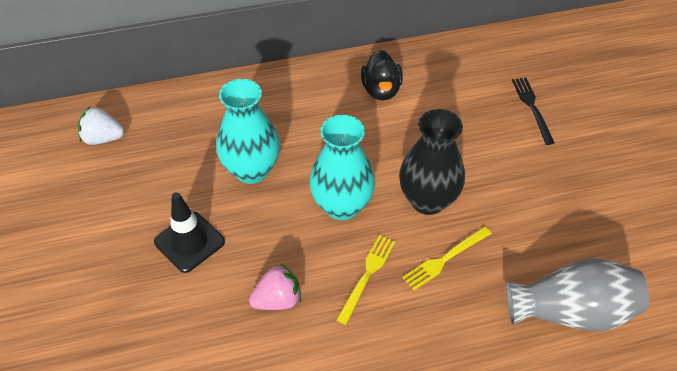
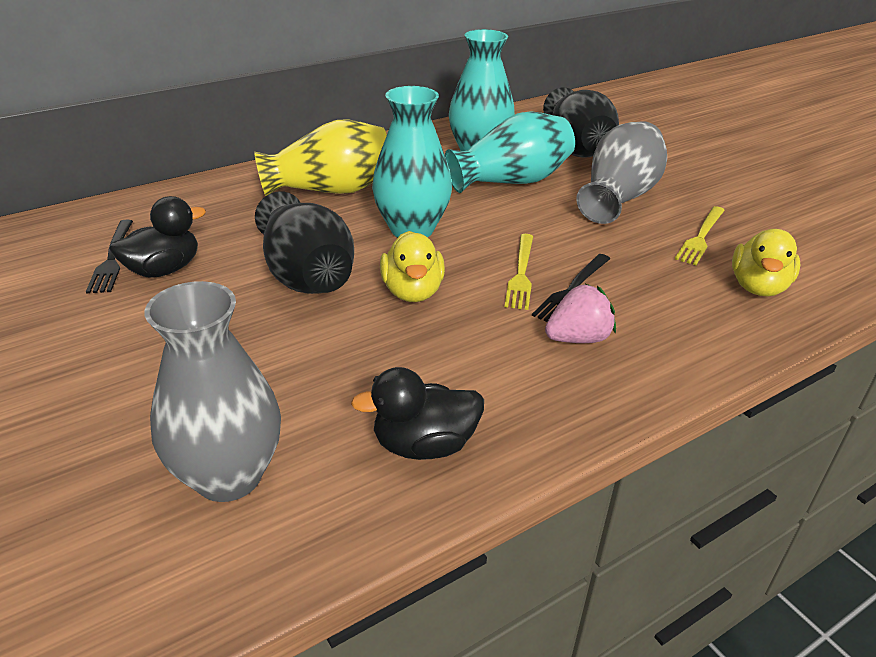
black duck: 1 -> 2
black fork: 1 -> 2
black traffic cone: 1 -> 0
black vase: 1 -> 2
grey vase: 1 -> 2
turquoise vase: 2 -> 3
white strawberry: 1 -> 0
yellow duck: 0 -> 2
yellow vase: 0 -> 1

